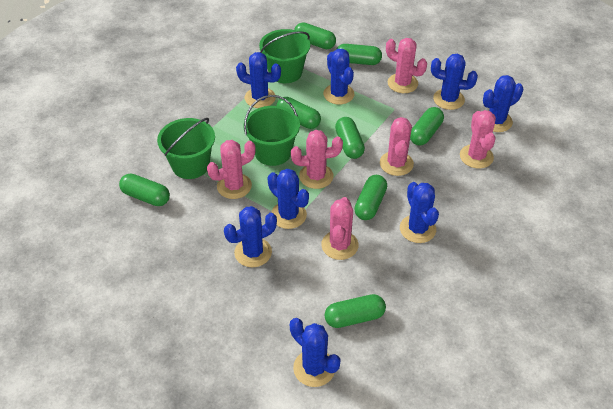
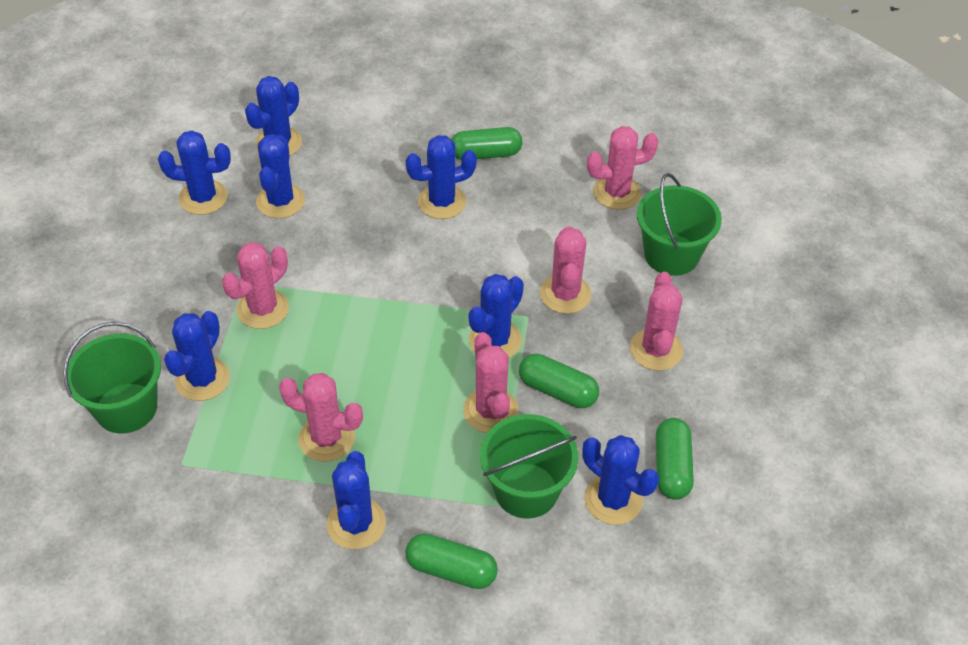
green capsule: 8 -> 4

